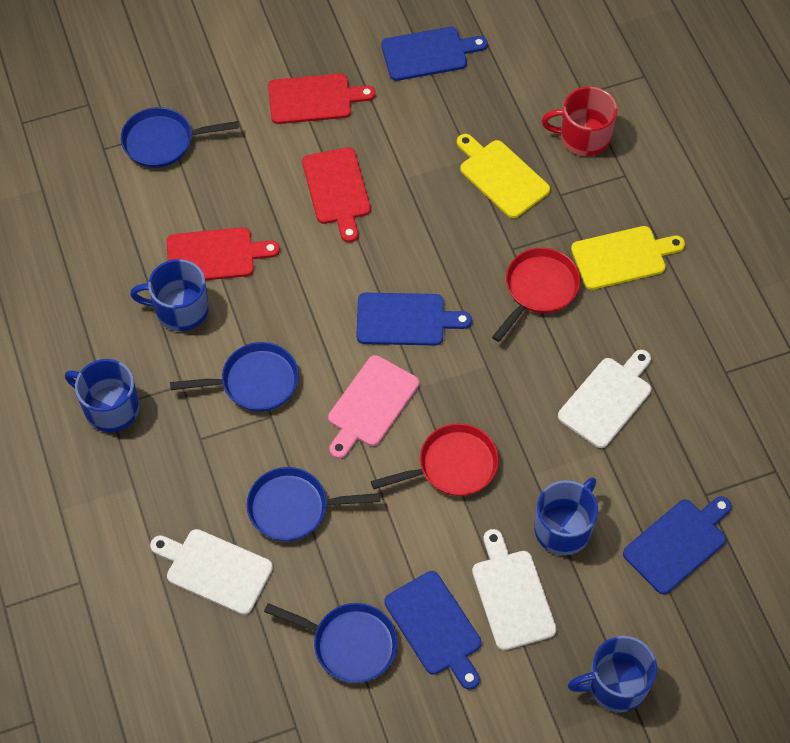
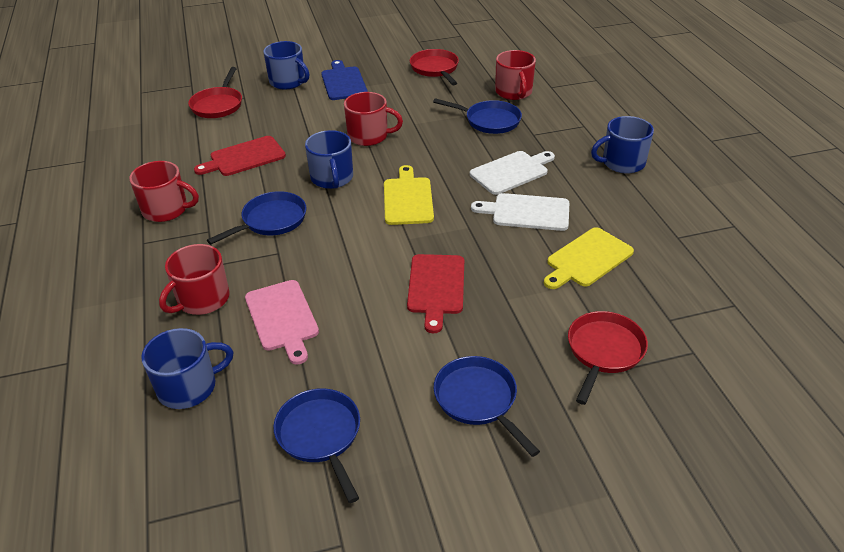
blue cutting board: 4 -> 1
red cutting board: 3 -> 2
red mug: 1 -> 4
red pan: 2 -> 3
white cutting board: 3 -> 2

